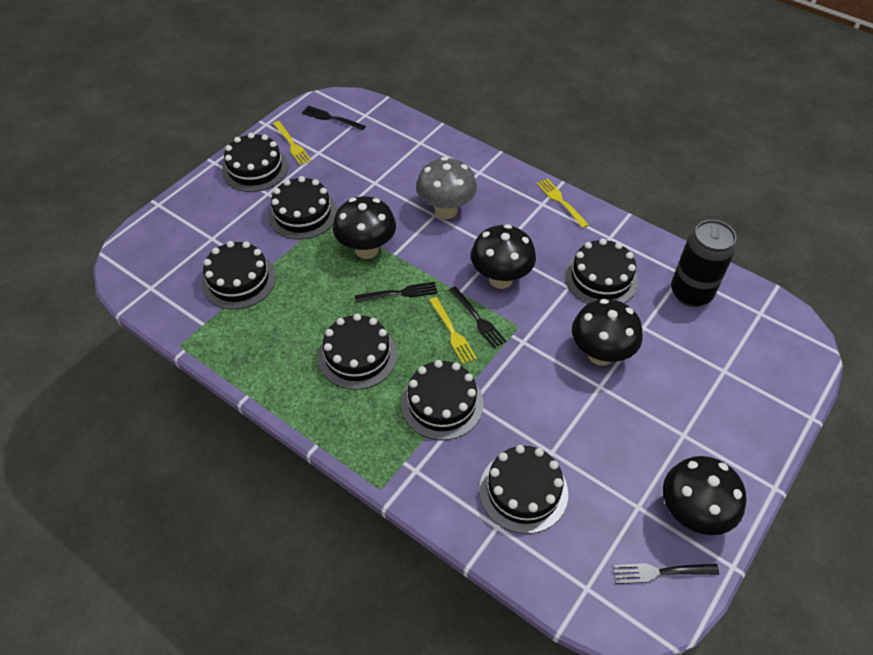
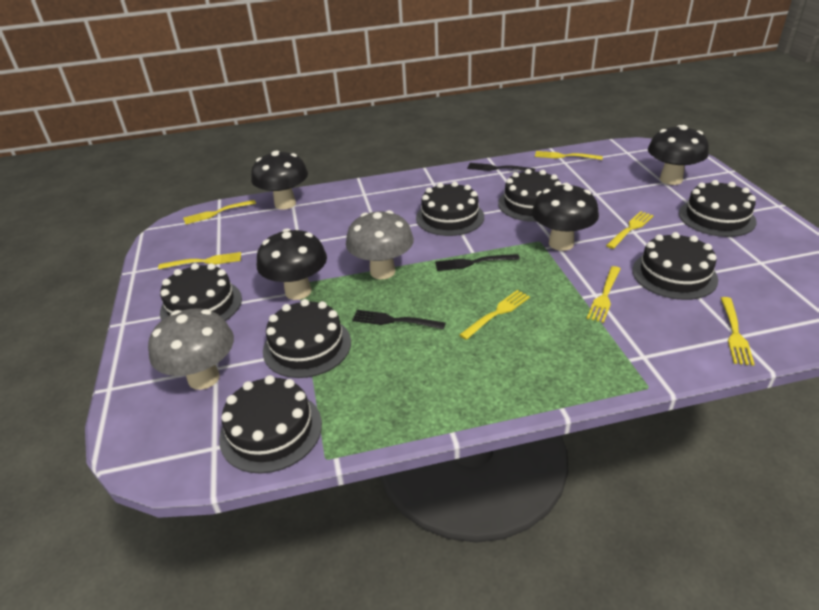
black can: 1 -> 0
black fork: 4 -> 3
grey mushroom: 1 -> 2
yellow fork: 3 -> 7

